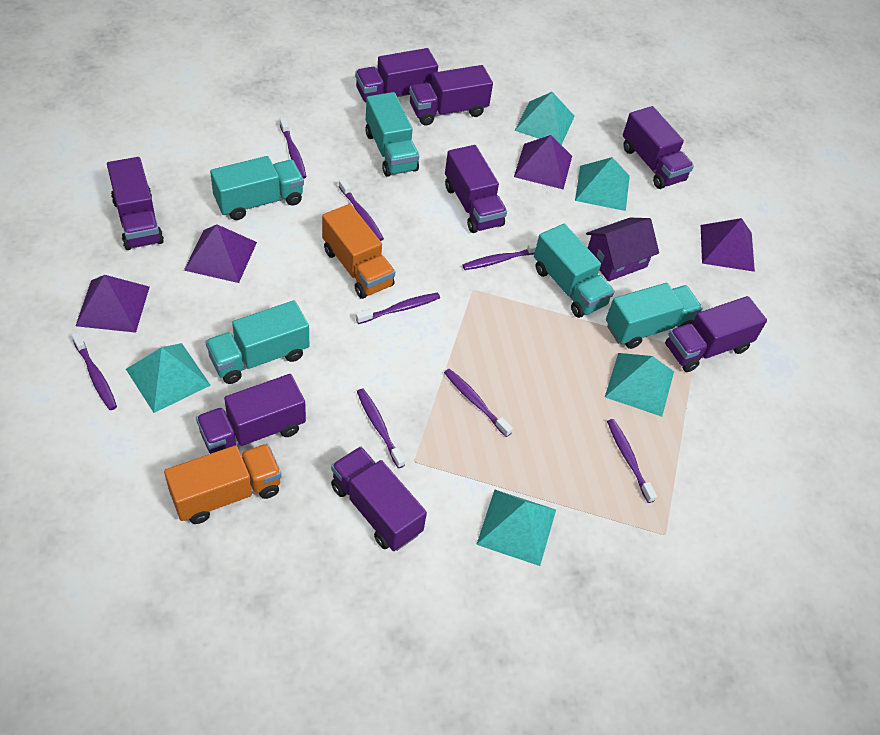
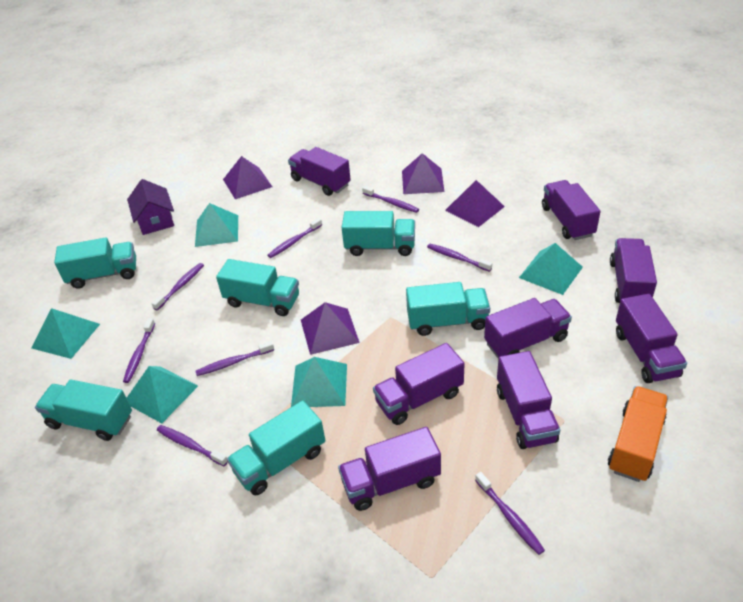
orange truck: 2 -> 1
turquoise truck: 5 -> 6

